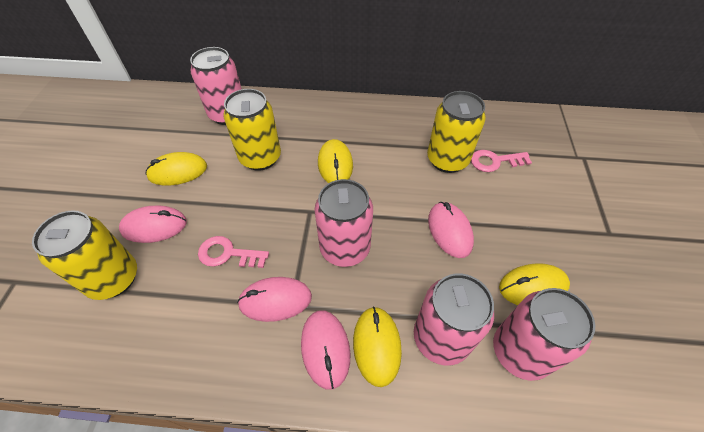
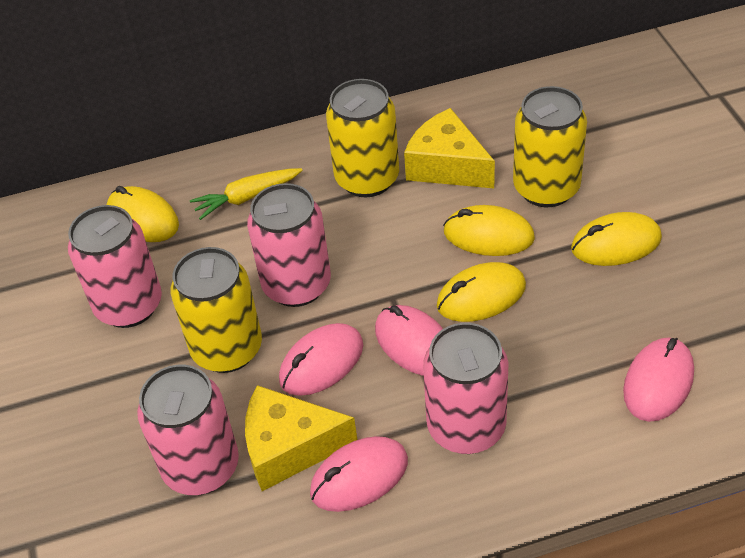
pink key: 2 -> 0
yellow carrot: 0 -> 1
yellow cheese: 0 -> 2

